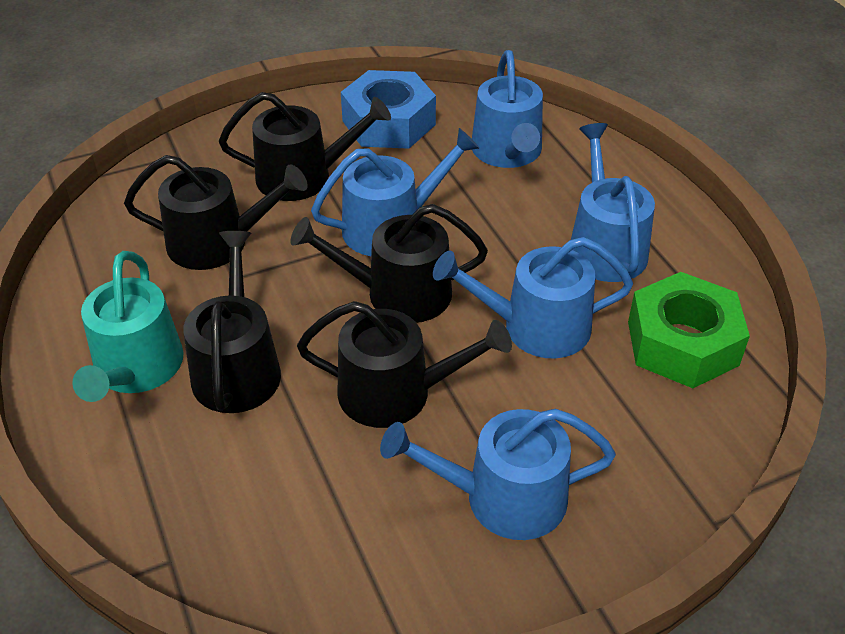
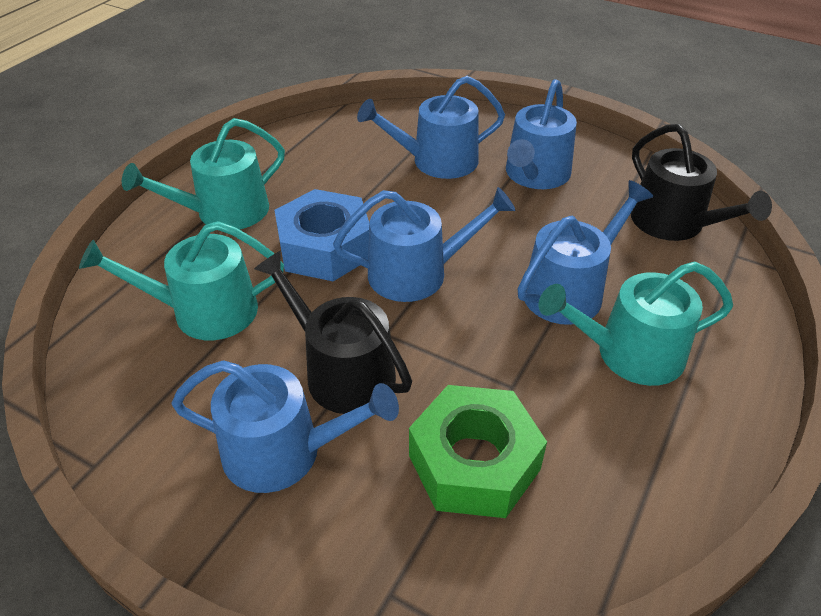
black watering can: 5 -> 2
turquoise watering can: 1 -> 3

